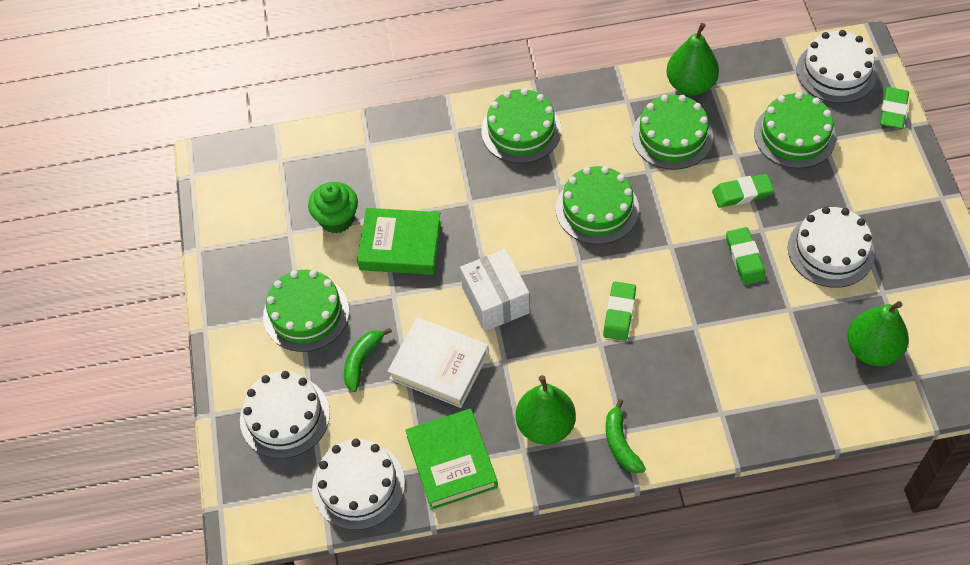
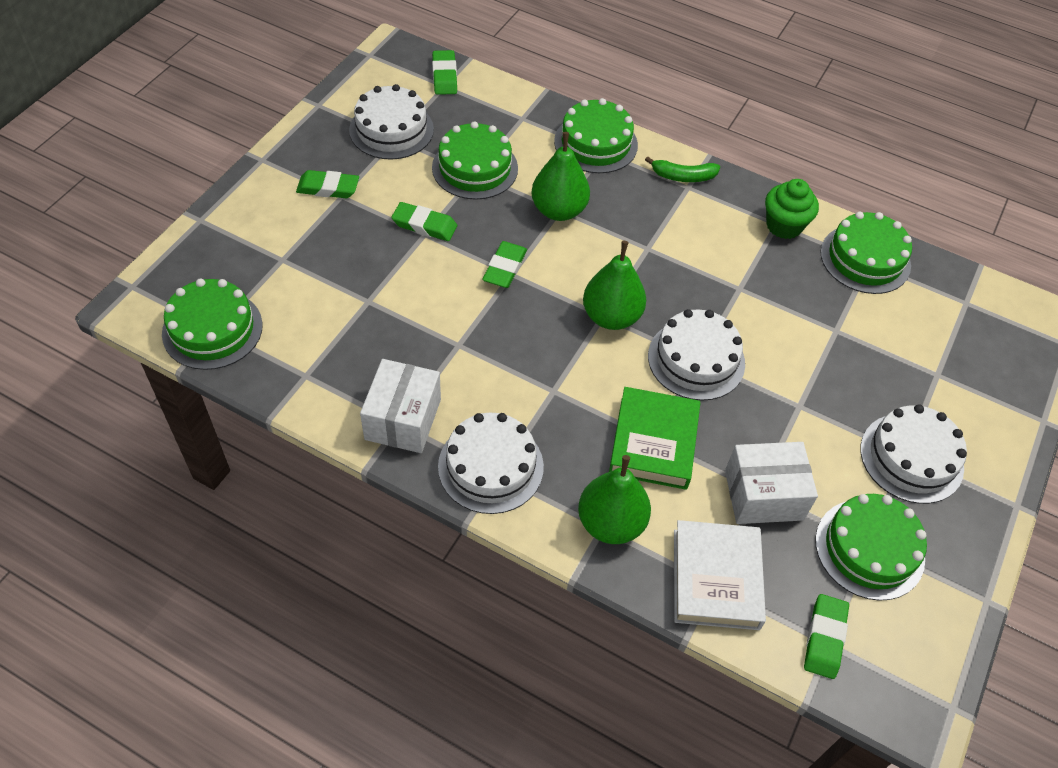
green banana: 2 -> 1
green book: 2 -> 1
green eraser: 4 -> 5
white box: 1 -> 2

